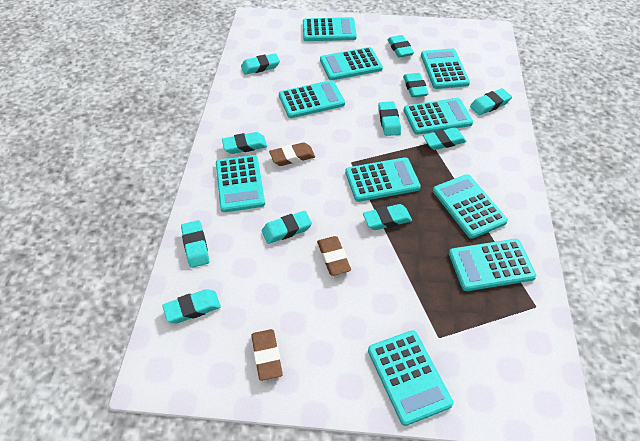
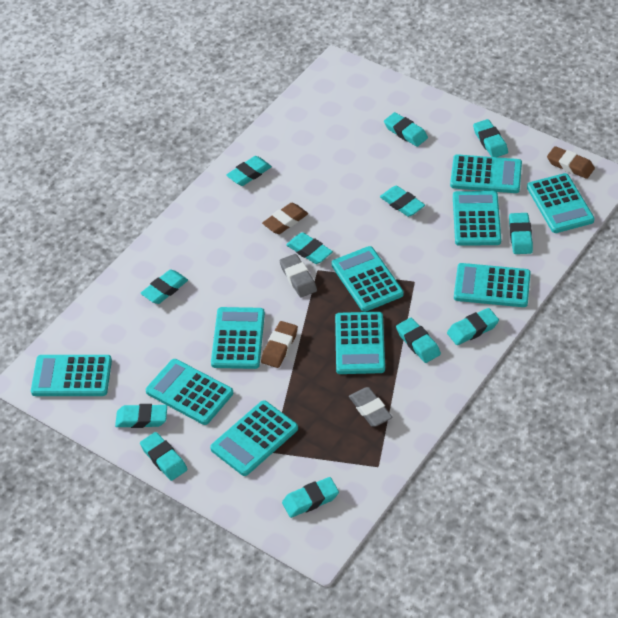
grey eraser: 0 -> 2
turquoise eraser: 11 -> 12

